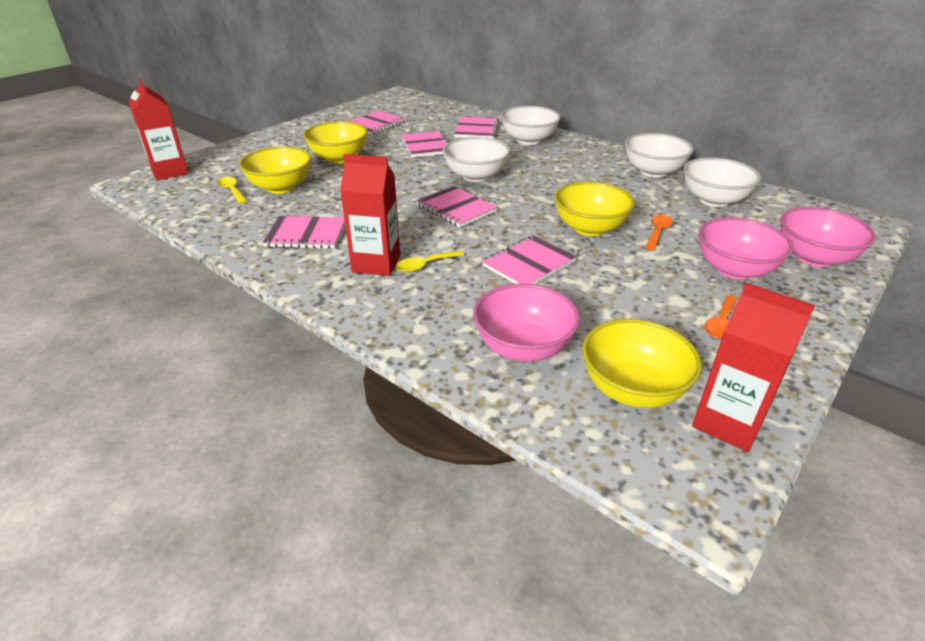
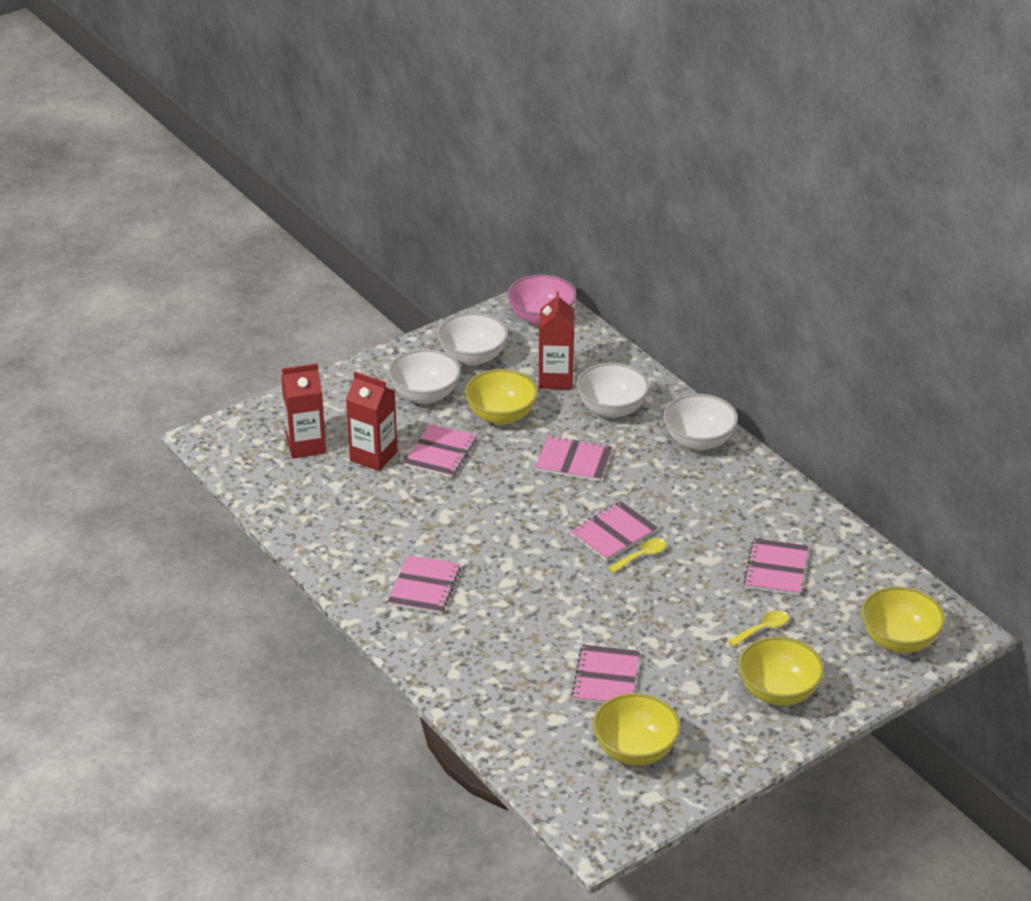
orange spoon: 2 -> 0
pink bowl: 3 -> 1

